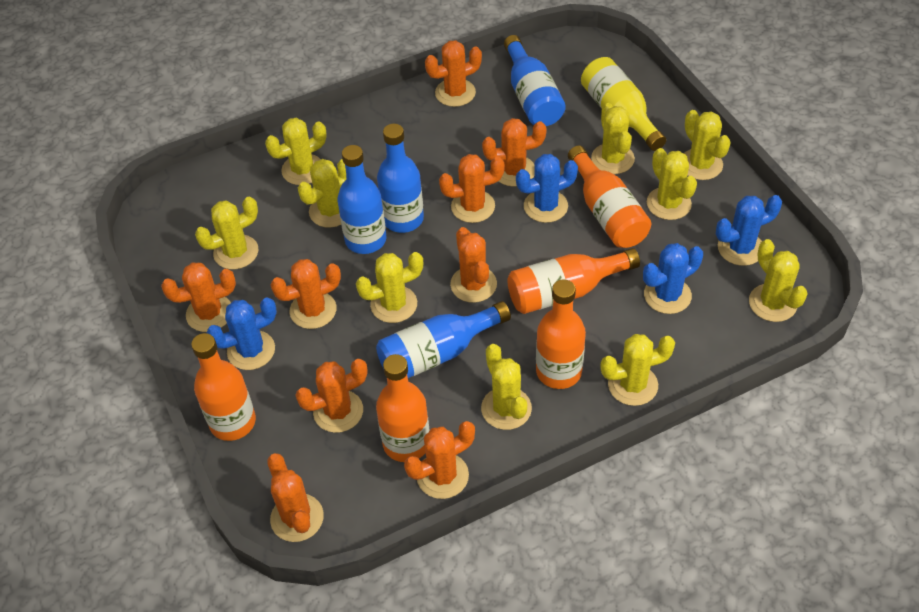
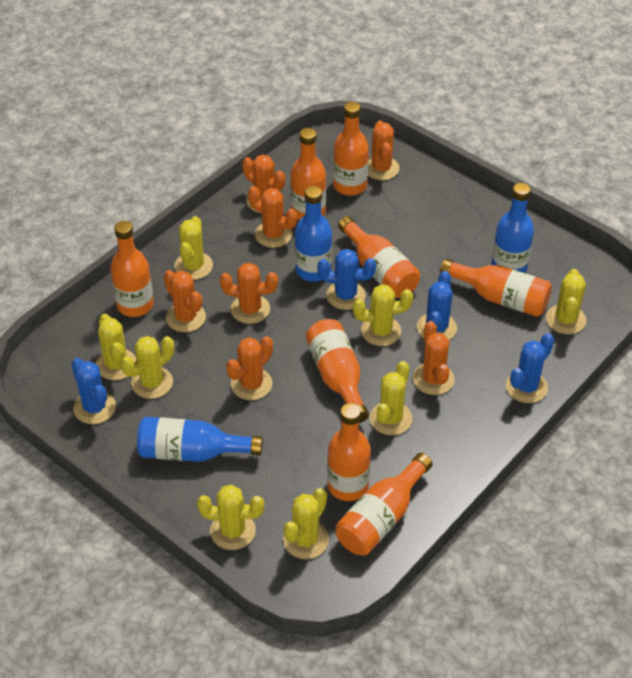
blue bottle: 4 -> 3
orange bottle: 5 -> 8
orange cactus: 9 -> 7
yellow bottle: 1 -> 0
yellow cactus: 10 -> 8

